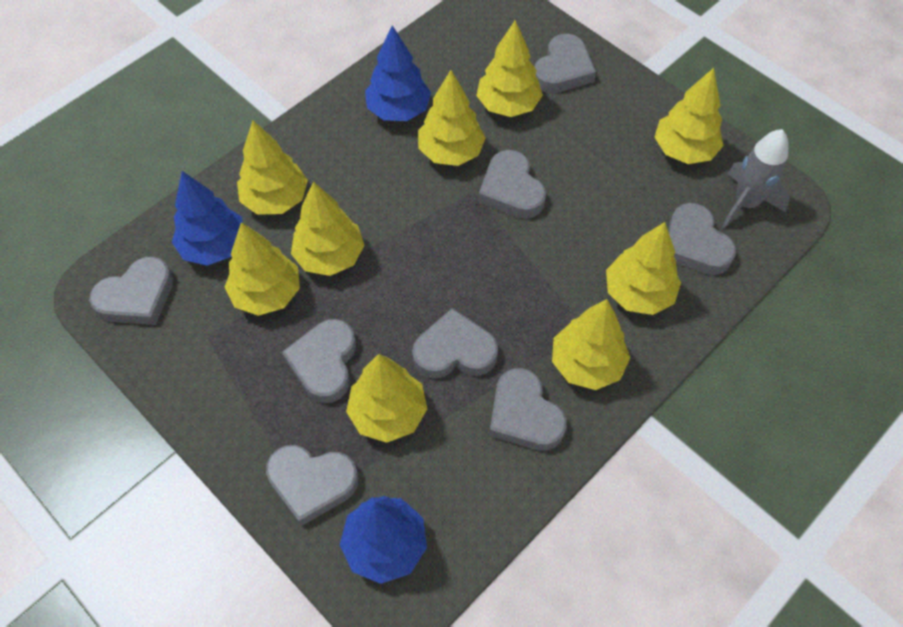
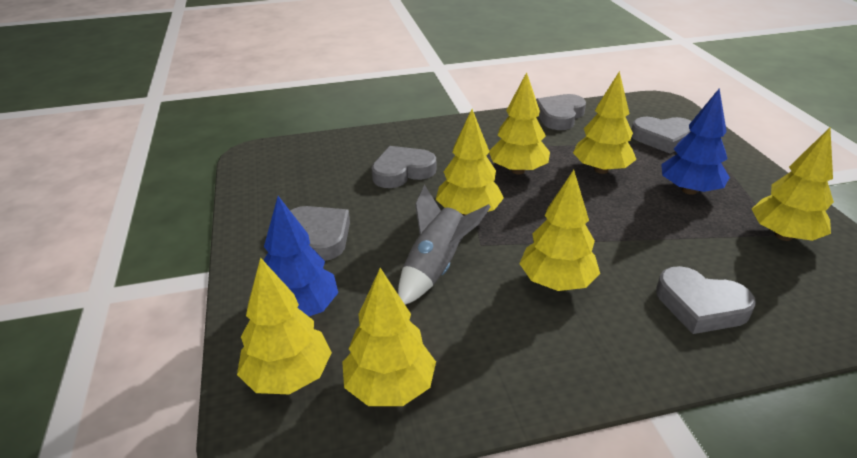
blue tree: 3 -> 2
grey heart: 8 -> 5
yellow tree: 9 -> 7

